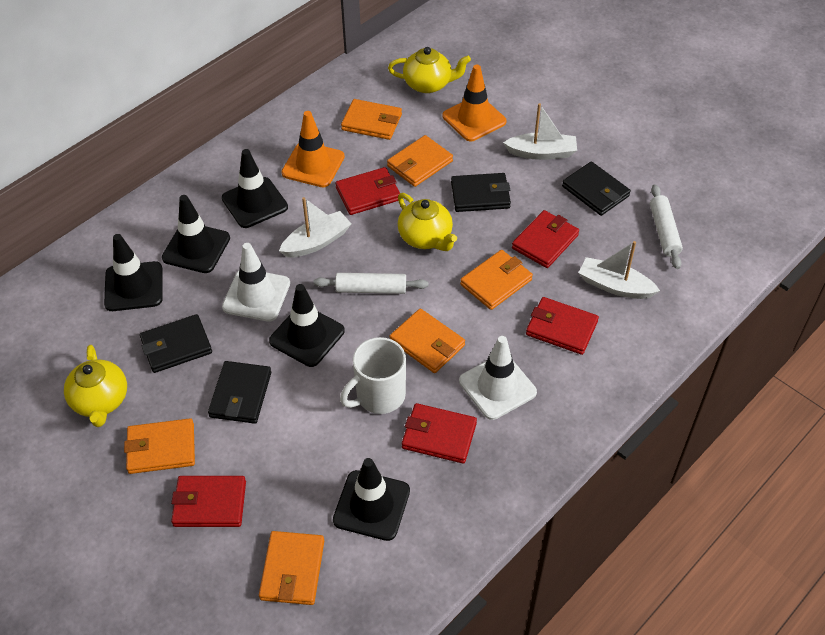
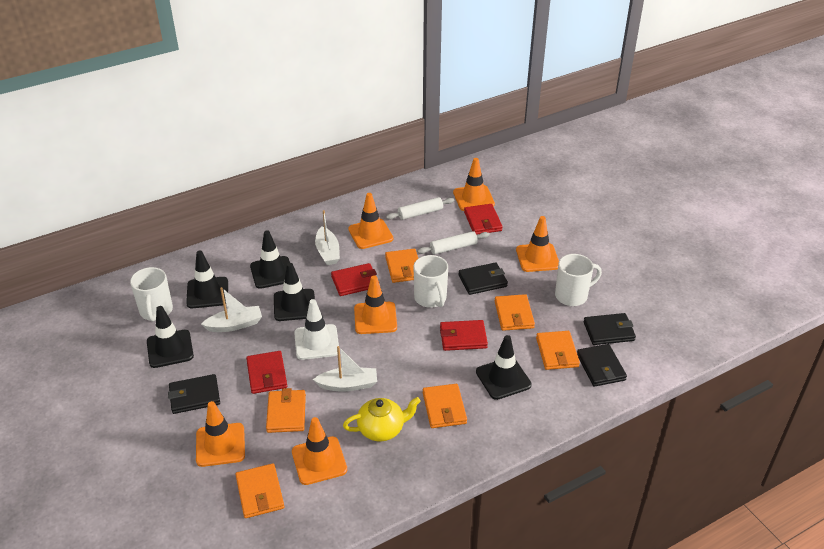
orange traffic cone: 2 -> 6
red wallet: 5 -> 4
white mug: 1 -> 3
white traffic cone: 2 -> 1
yellow teapot: 3 -> 1

